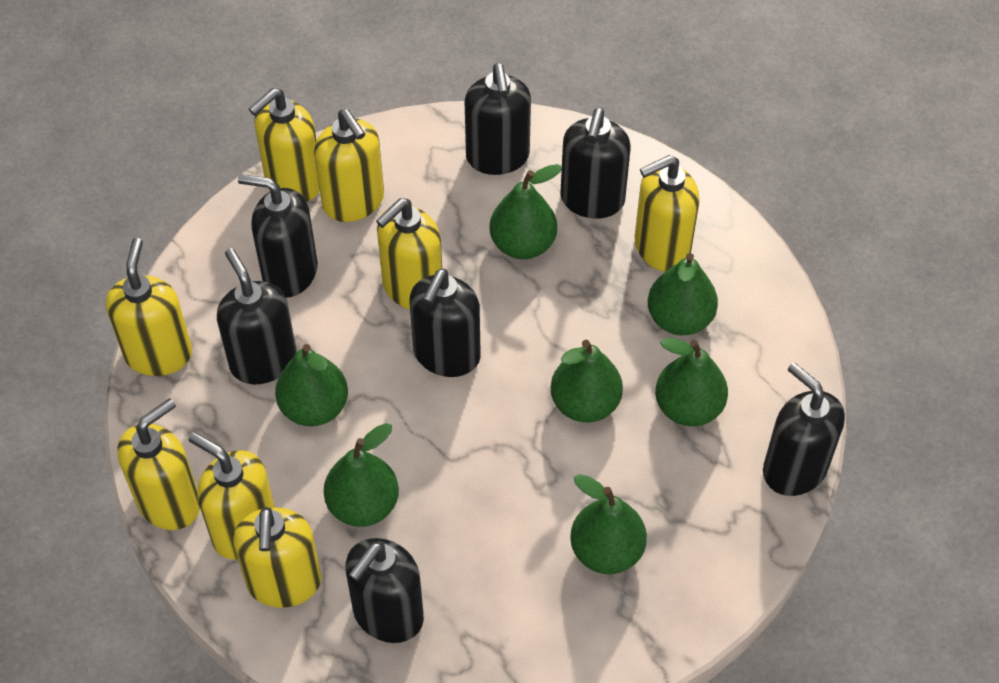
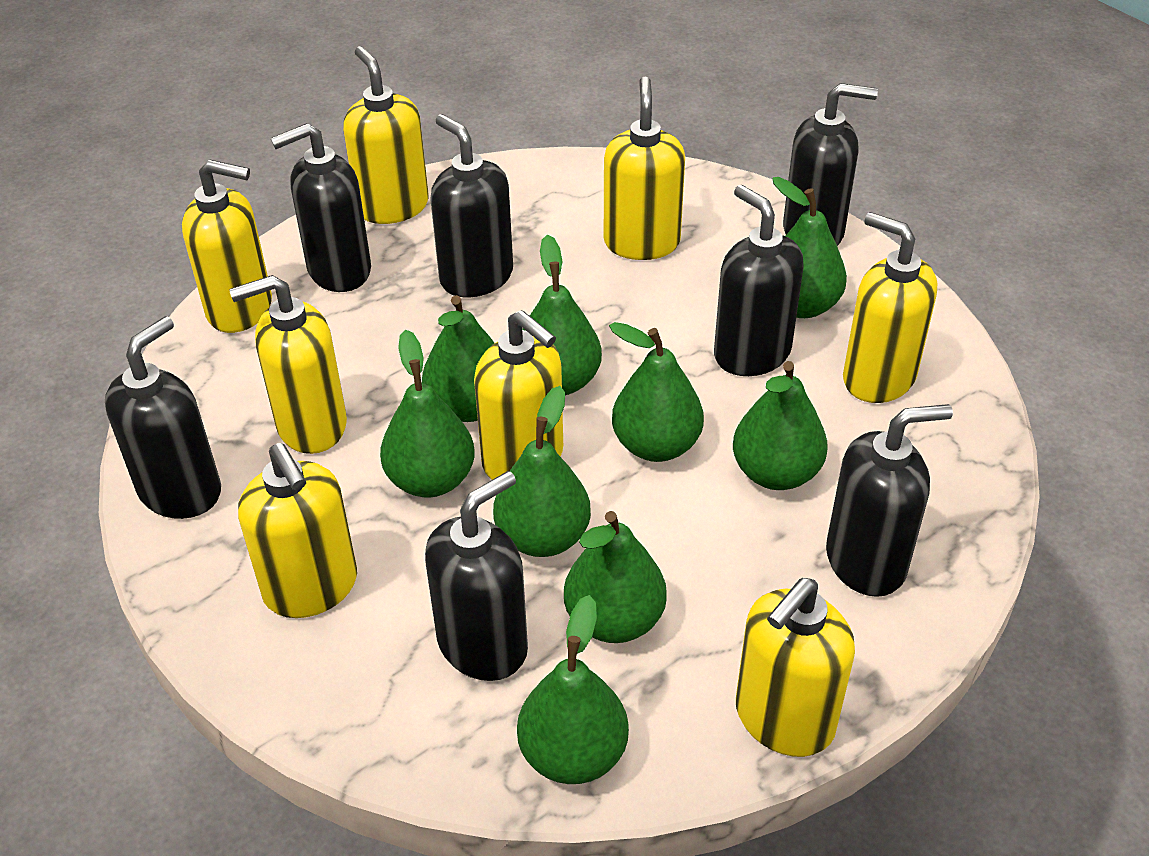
green pear: 7 -> 9

